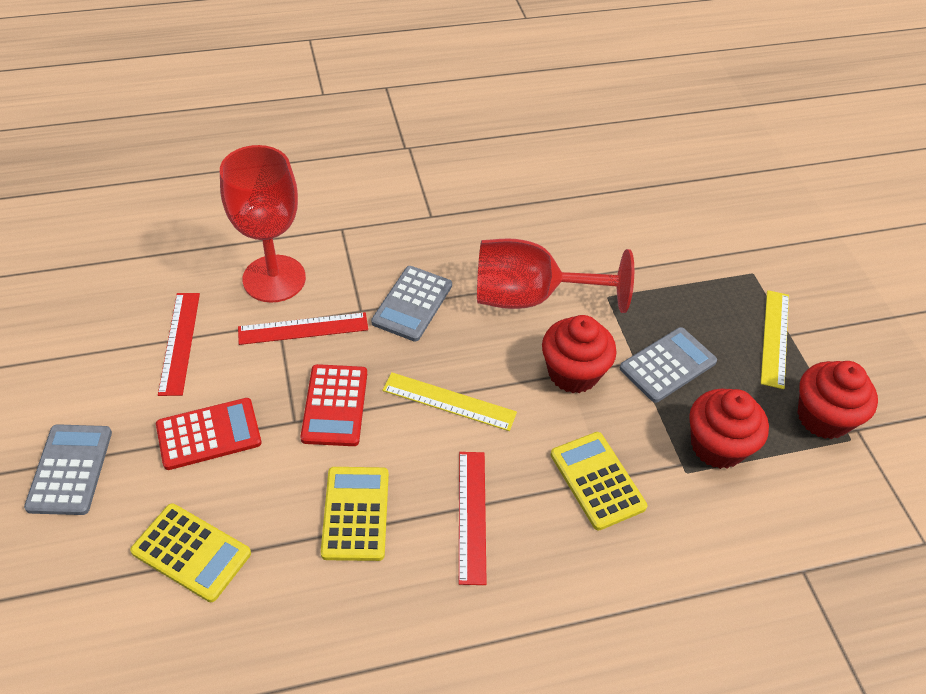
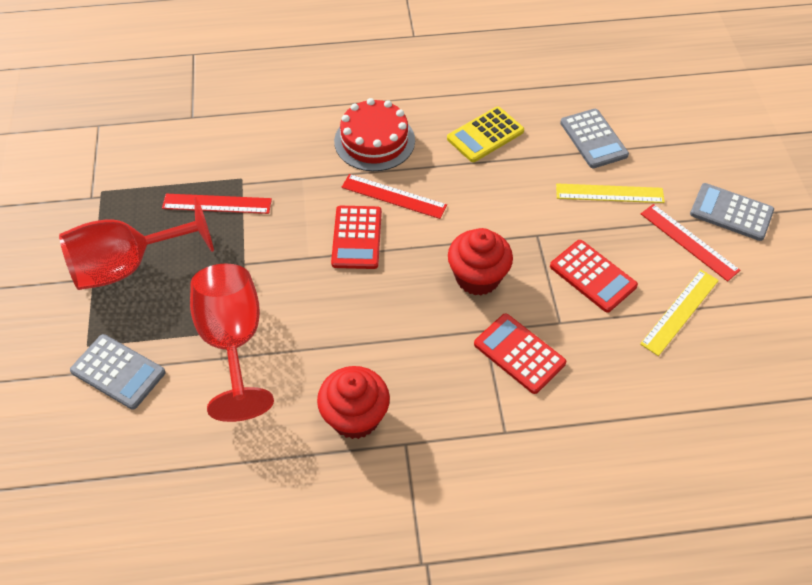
red cake: 0 -> 1
red calculator: 2 -> 3
red cupcake: 3 -> 2
yellow calculator: 3 -> 1

